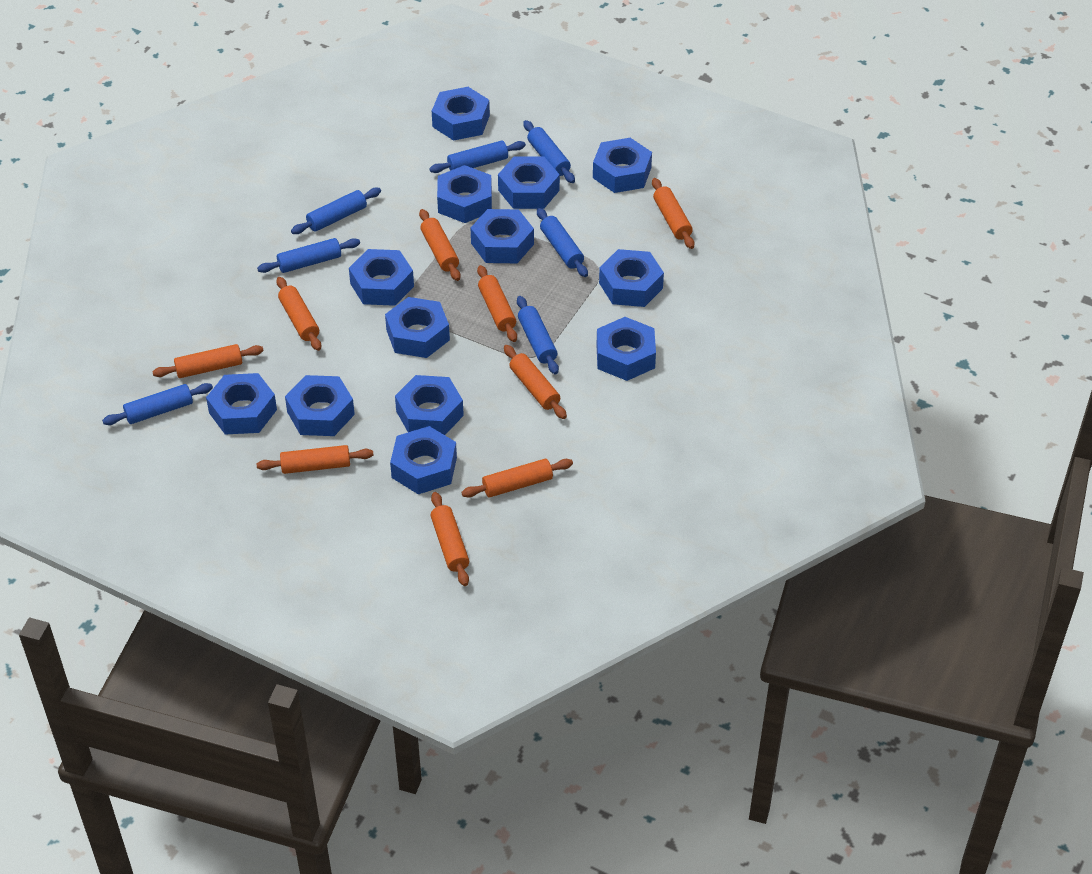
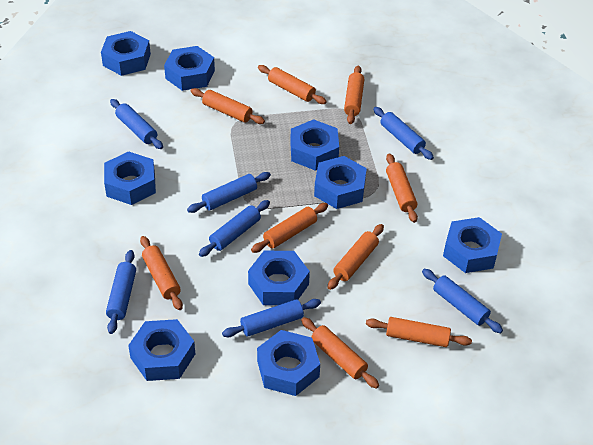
blue nut: 13 -> 9

